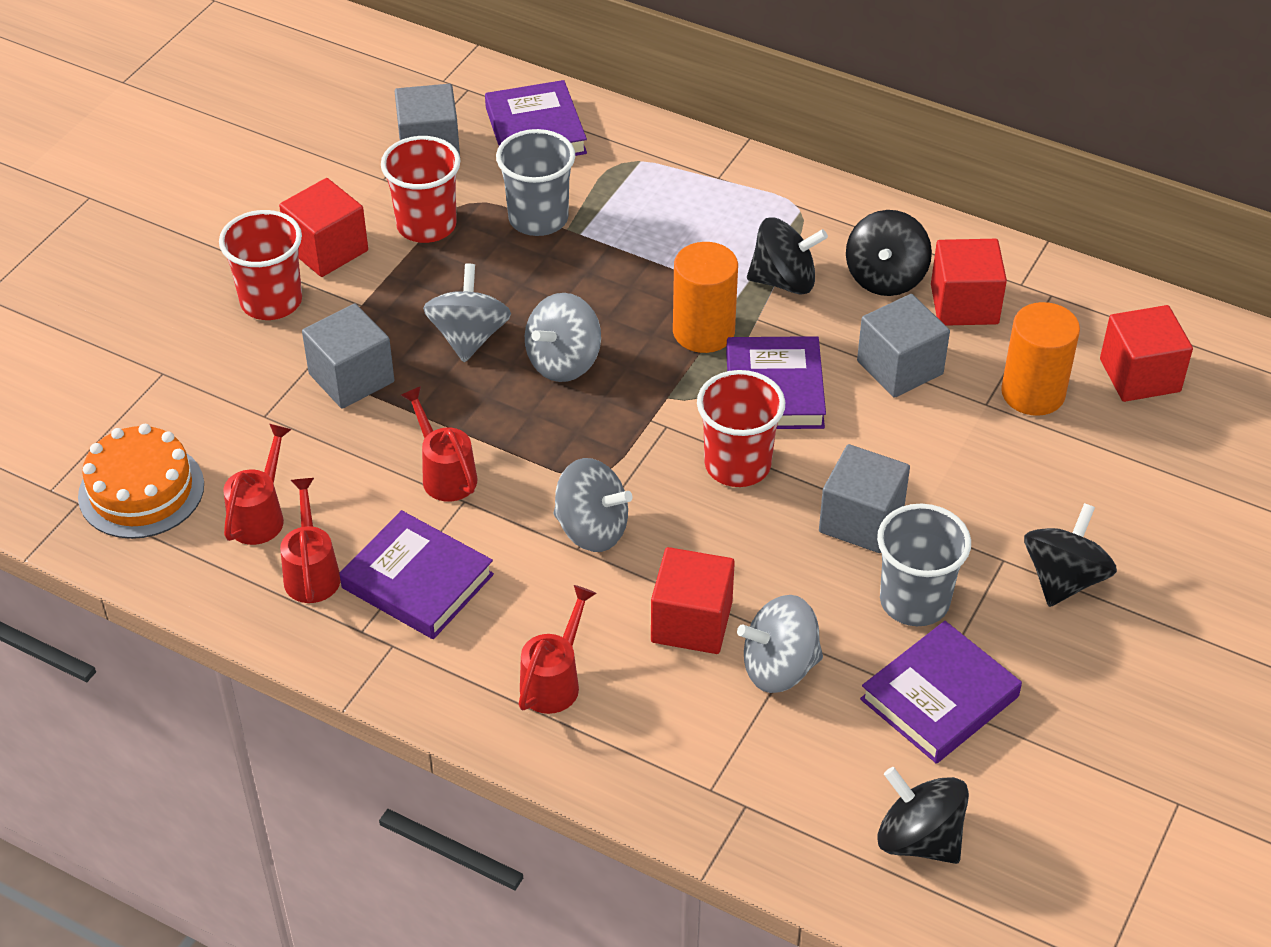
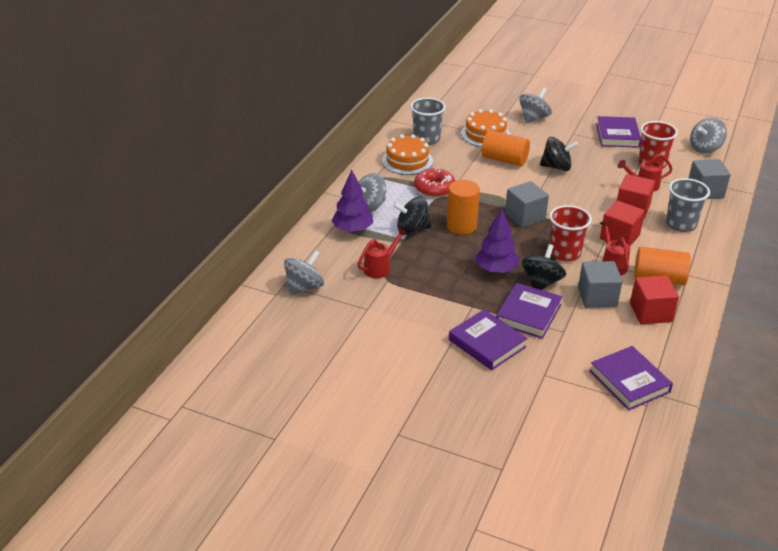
black spinning top: 4 -> 3
grey cube: 4 -> 3
orange cake: 1 -> 2
orange cylinder: 2 -> 3
purple tree: 0 -> 2
red cube: 4 -> 3
red cup: 3 -> 2
red donut: 0 -> 1
red watering can: 4 -> 3

